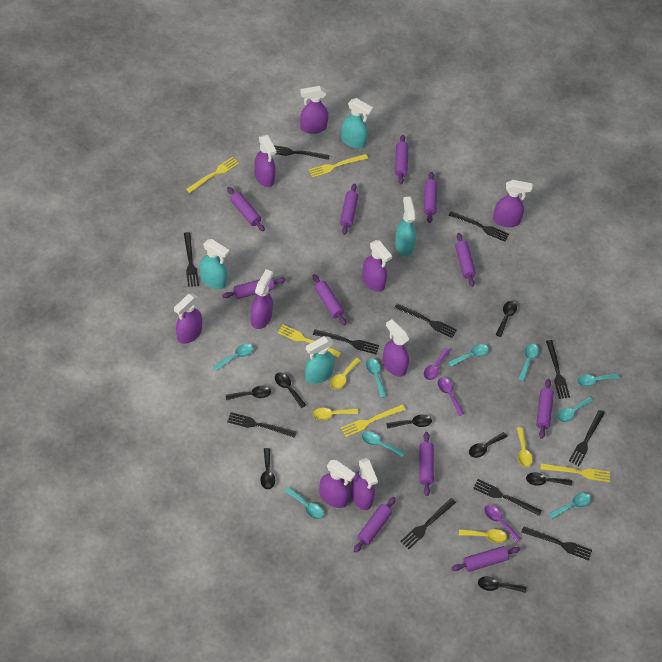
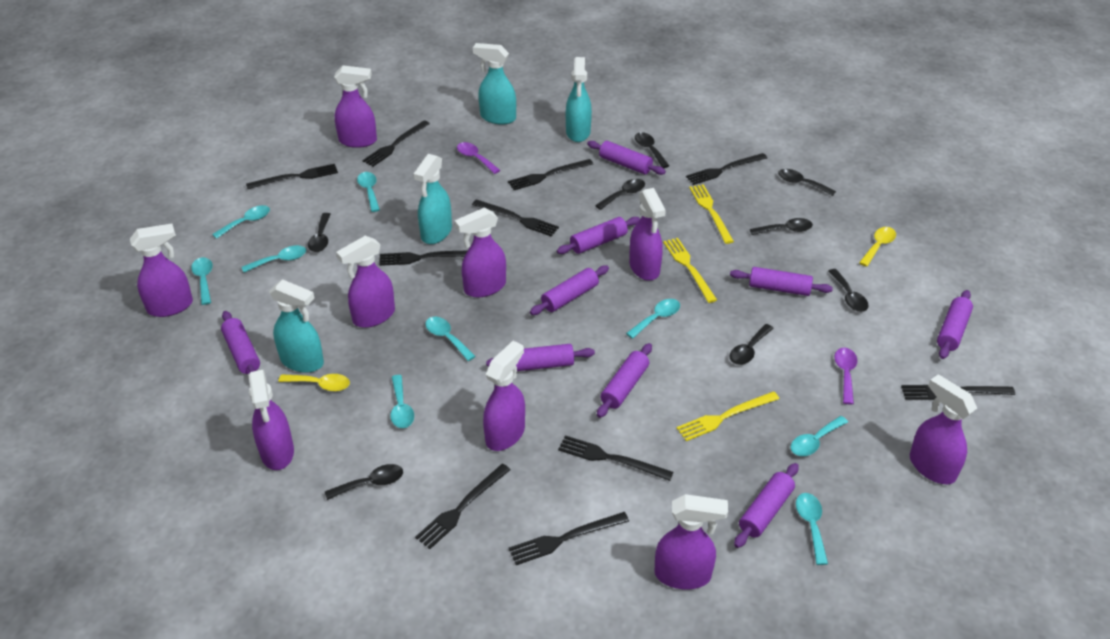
black fork: 11 -> 10
purple rolling pin: 11 -> 9
purple spoon: 3 -> 2
yellow fork: 5 -> 3
yellow spoon: 4 -> 2

